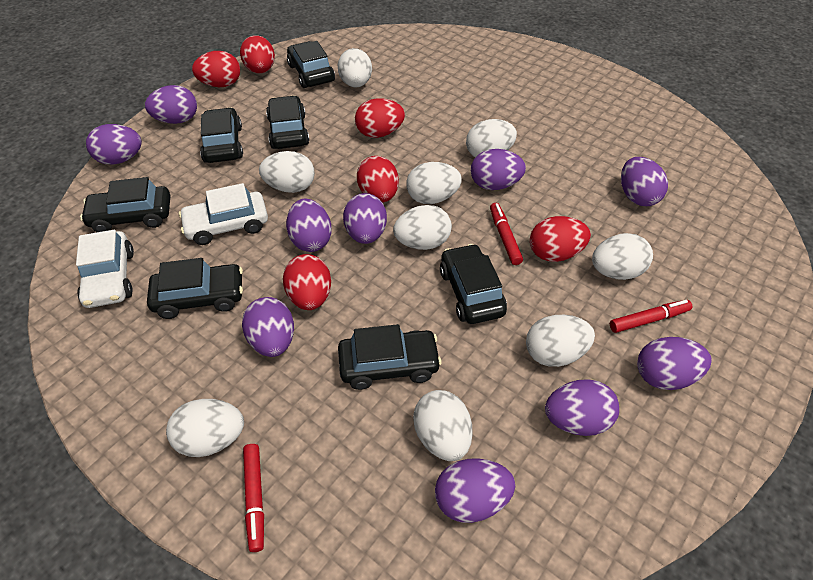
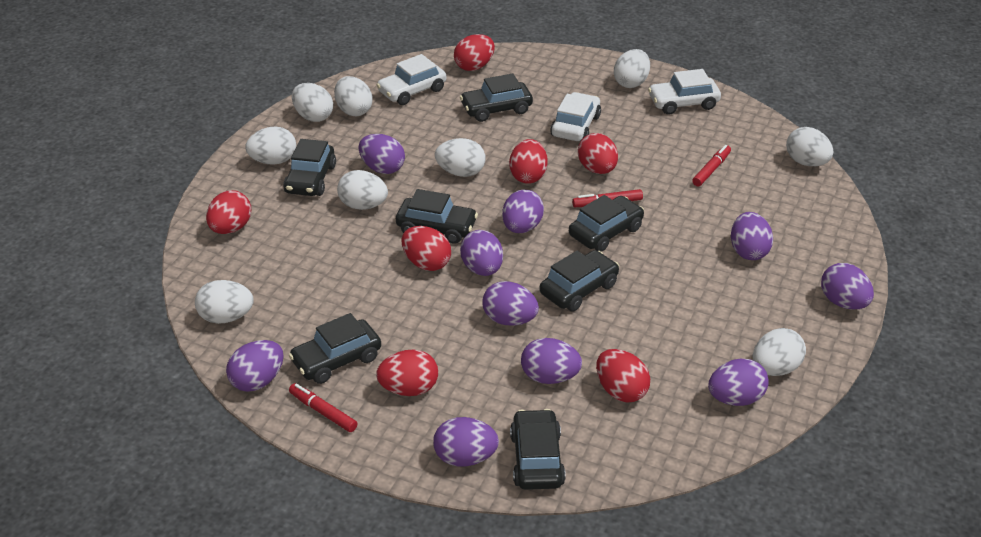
red egg: 6 -> 7
white car: 2 -> 3

